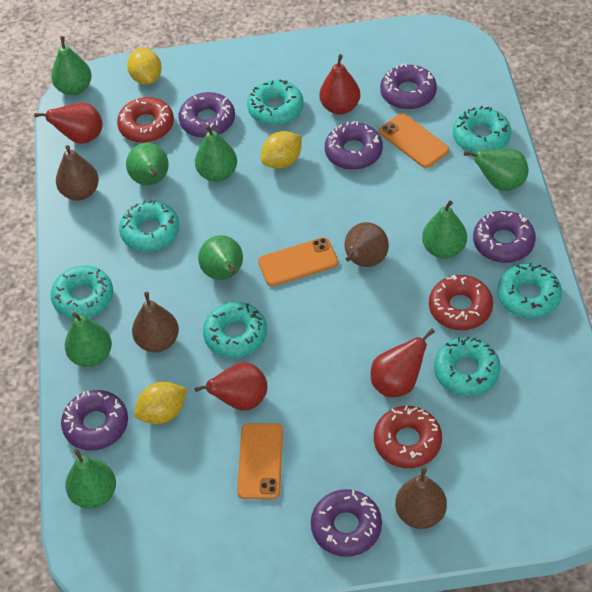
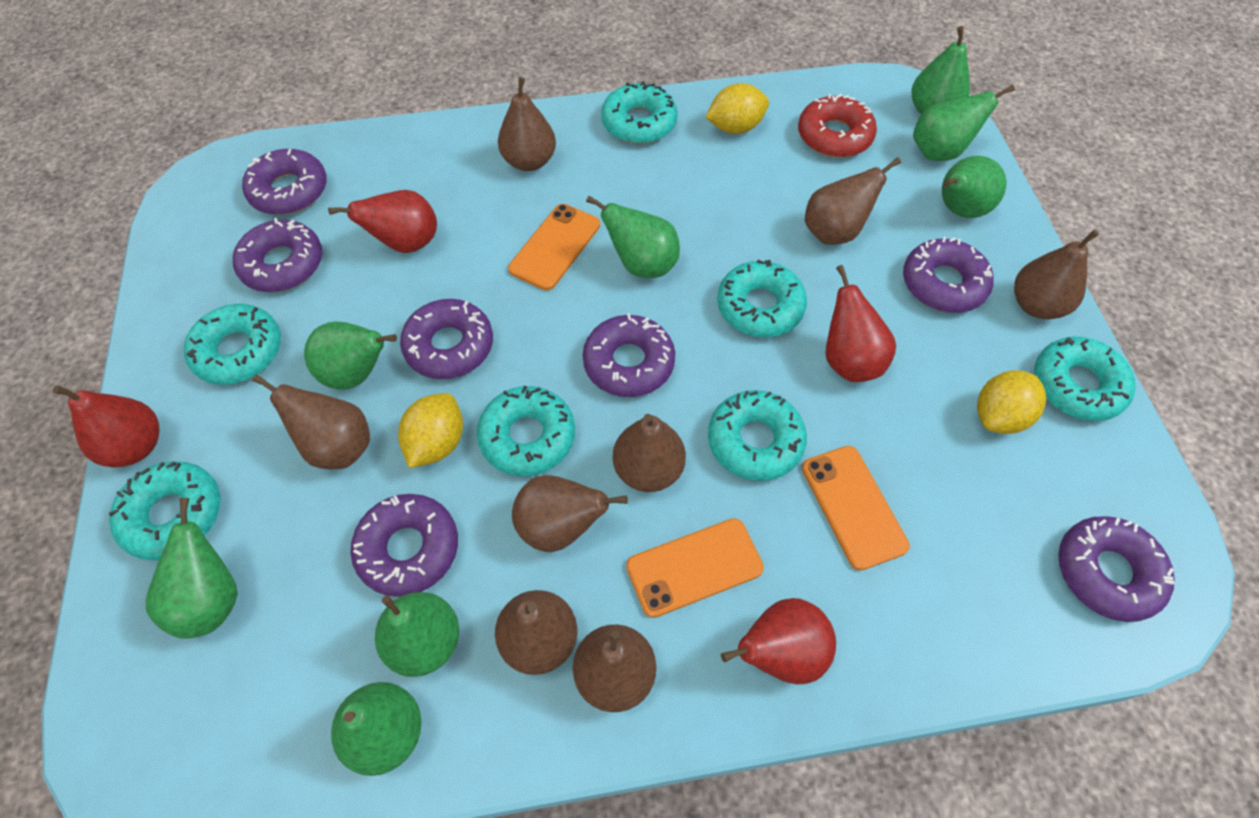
brown pear: 4 -> 8
purple donut: 6 -> 7
red donut: 3 -> 1

